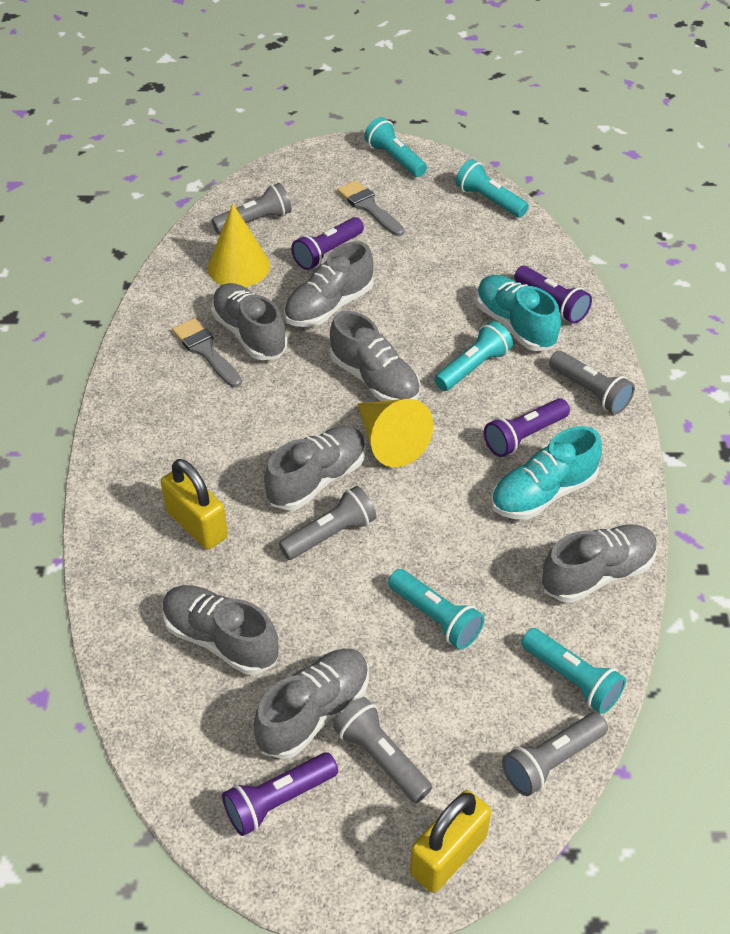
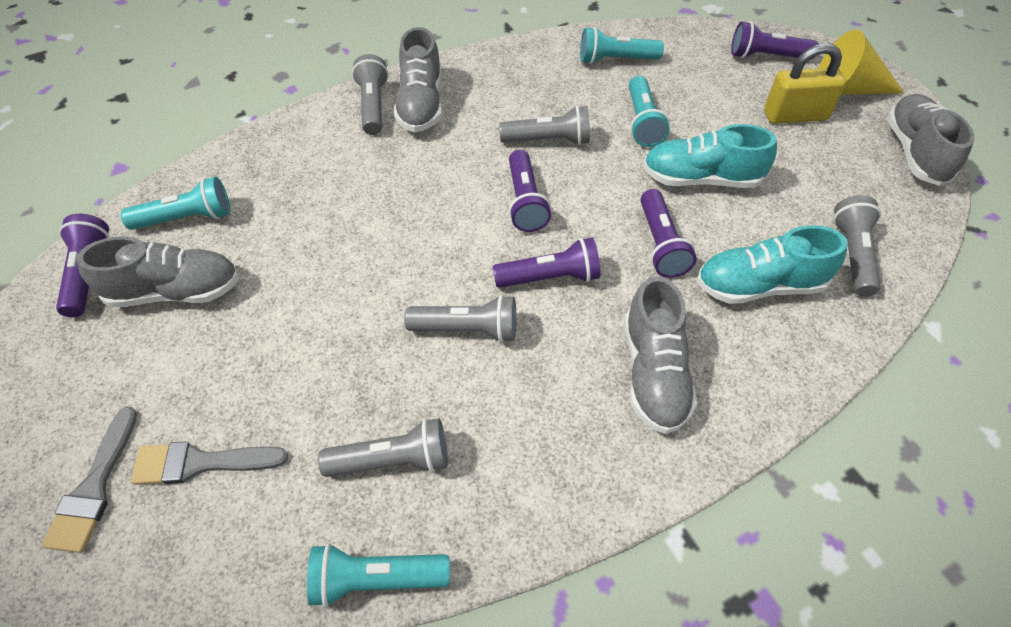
grey shoe: 7 -> 4
purple flashlight: 4 -> 5
turquoise flashlight: 5 -> 4
yellow cone: 2 -> 1
yellow padlock: 2 -> 1

